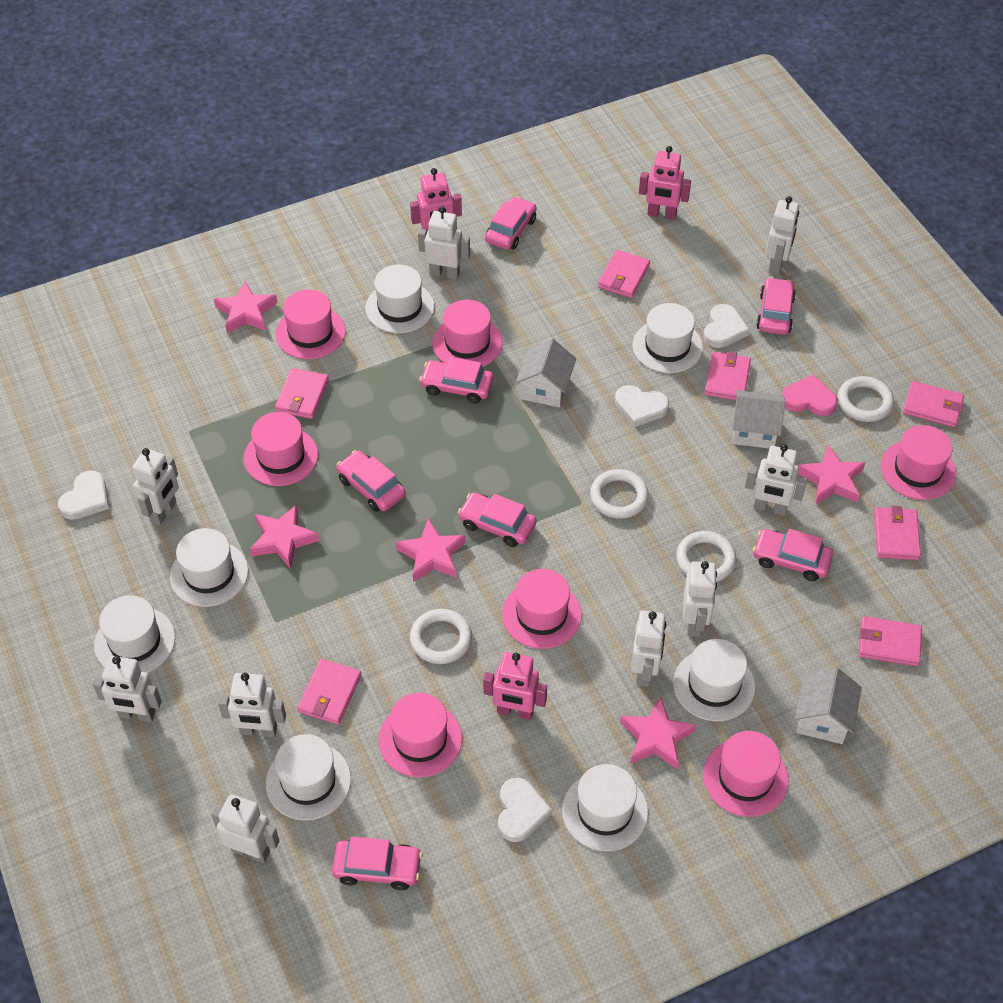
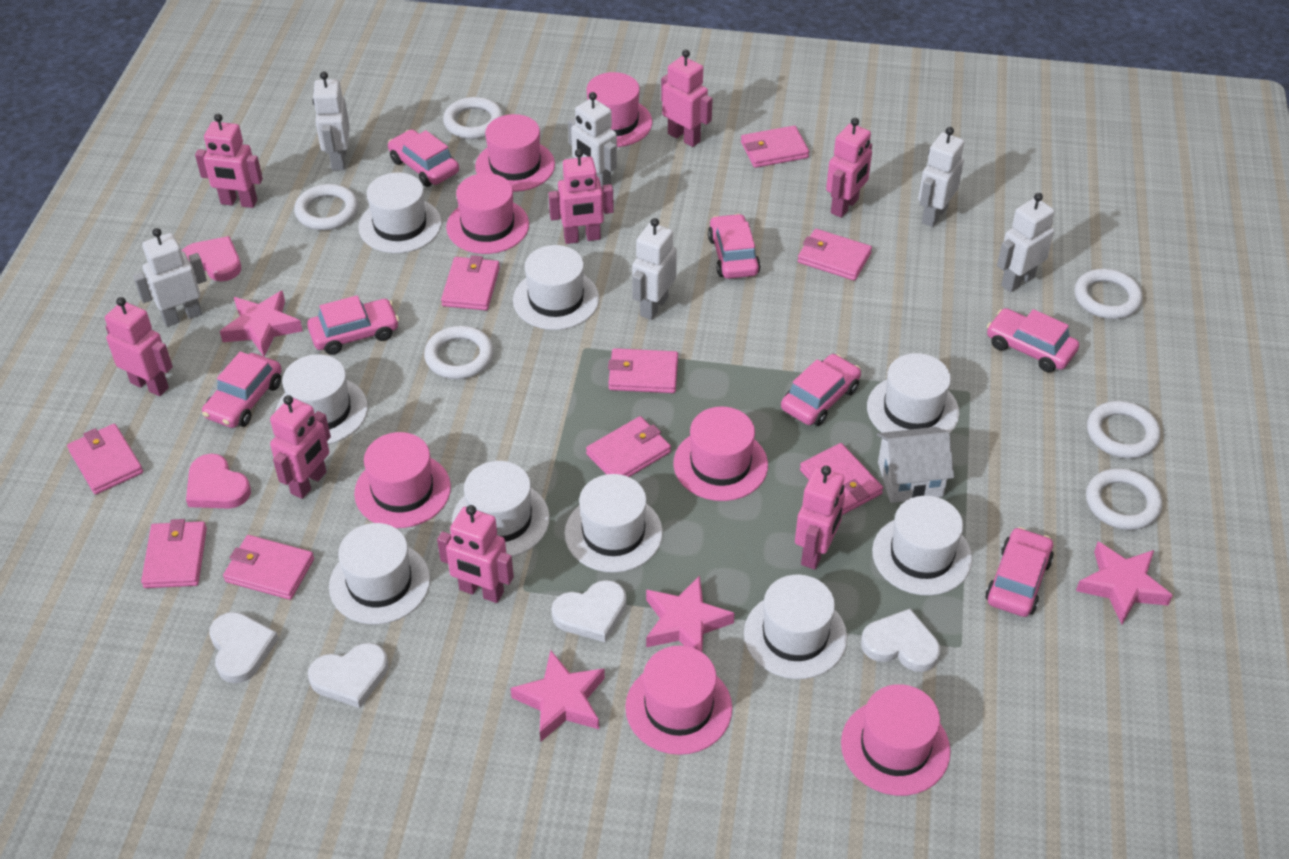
pink heart: 1 -> 2
pink robot: 3 -> 8
pink star: 5 -> 4
pink wallet: 7 -> 9
white hat: 7 -> 9
white house: 3 -> 1
white ring: 4 -> 6
white robot: 9 -> 6

